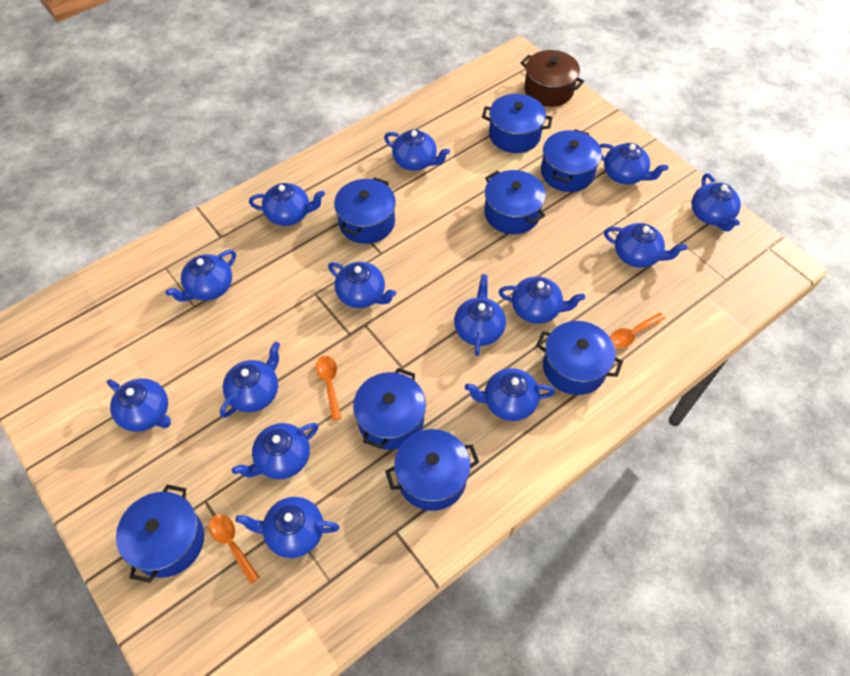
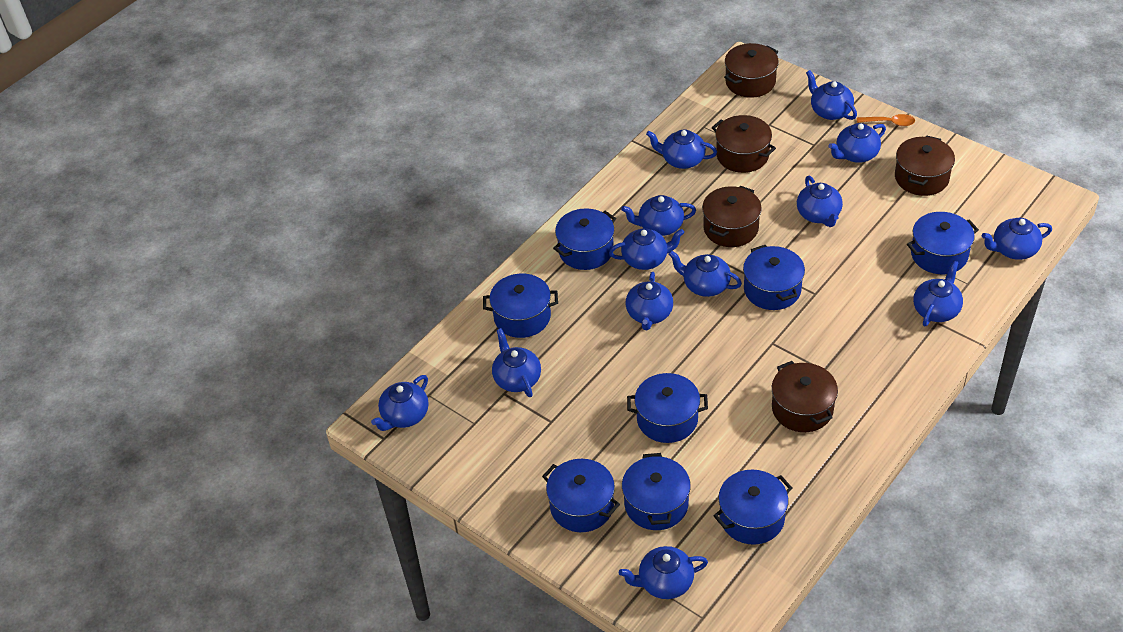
blue teapot: 14 -> 13
brown pot: 1 -> 5
orange spoon: 3 -> 1

